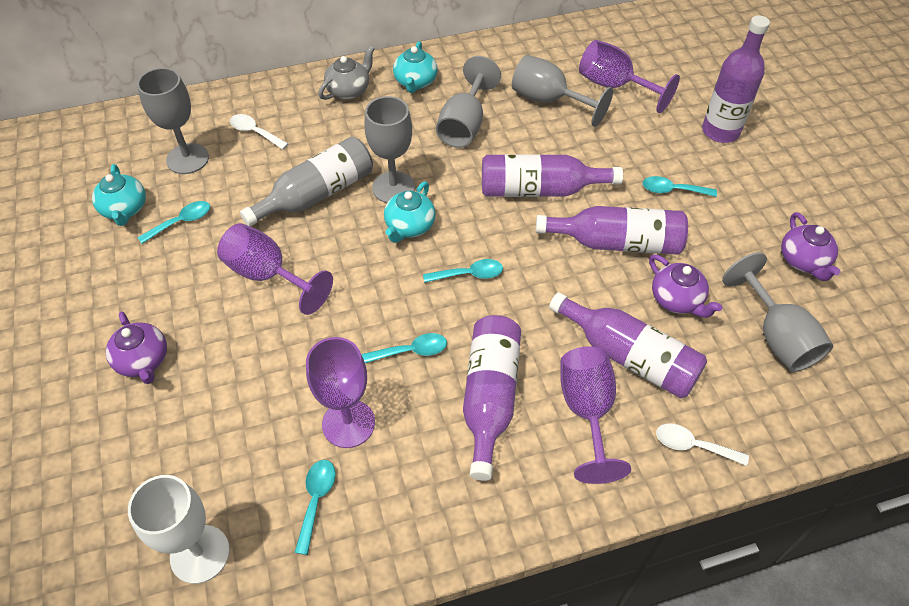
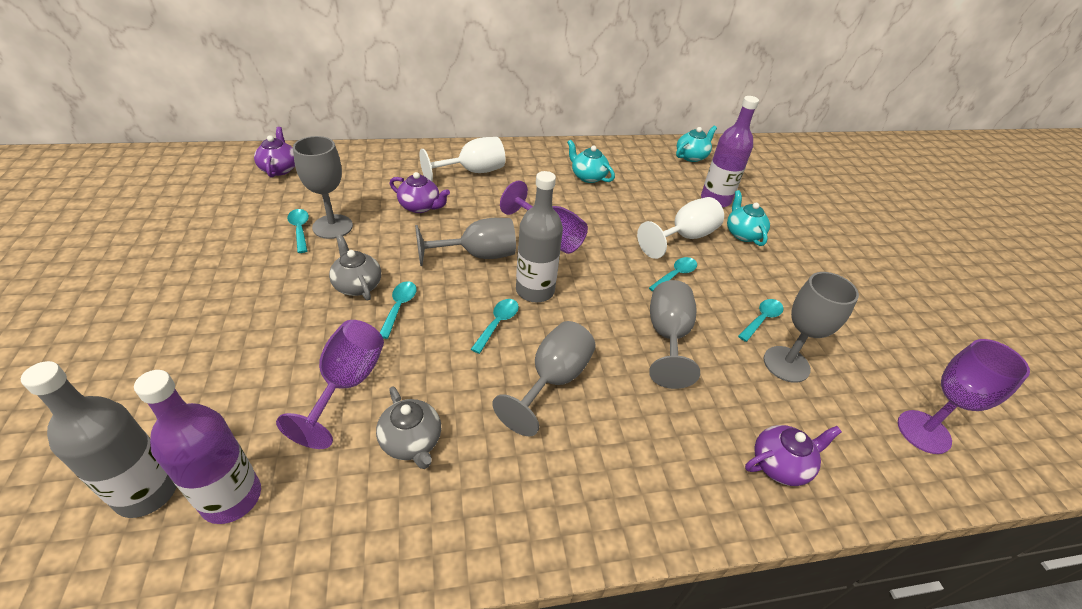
grey bottle: 1 -> 2
grey teapot: 1 -> 2
purple bottle: 5 -> 2
purple goblet: 4 -> 3
white goblet: 1 -> 2
white spoon: 2 -> 0

